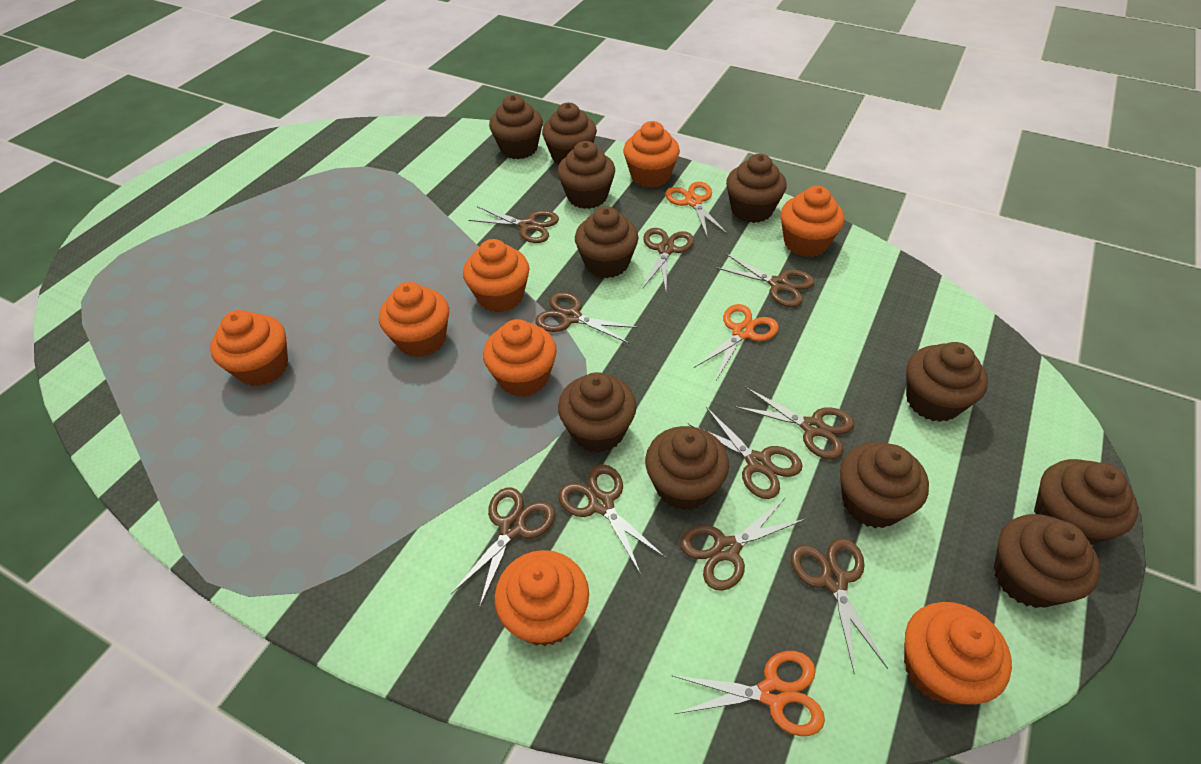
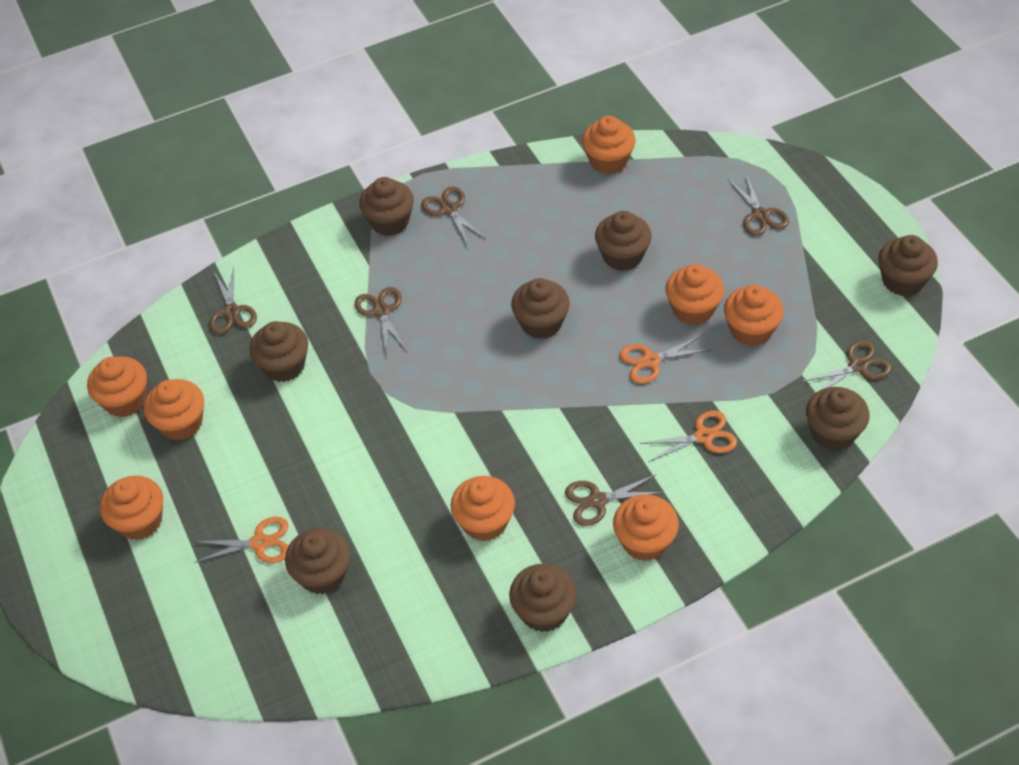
brown cupcake: 11 -> 8
brown scissors: 10 -> 6

